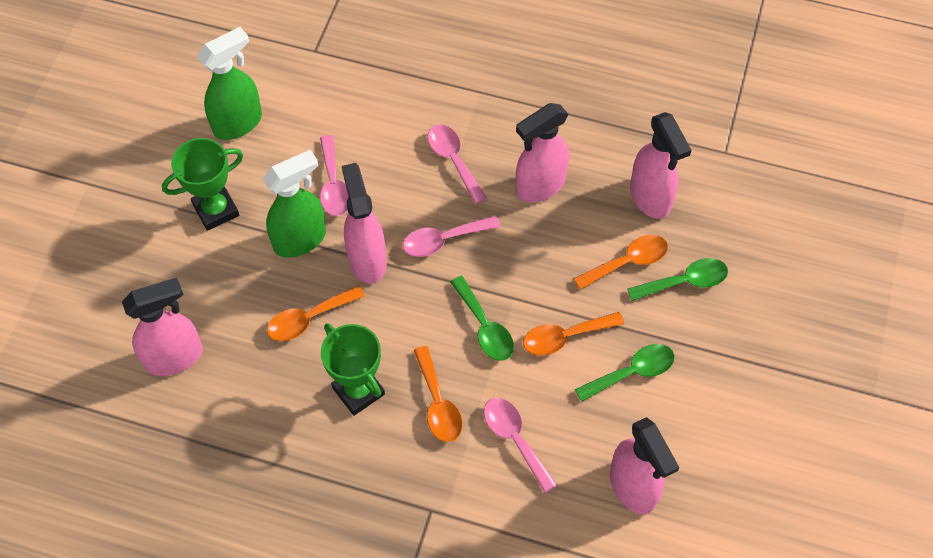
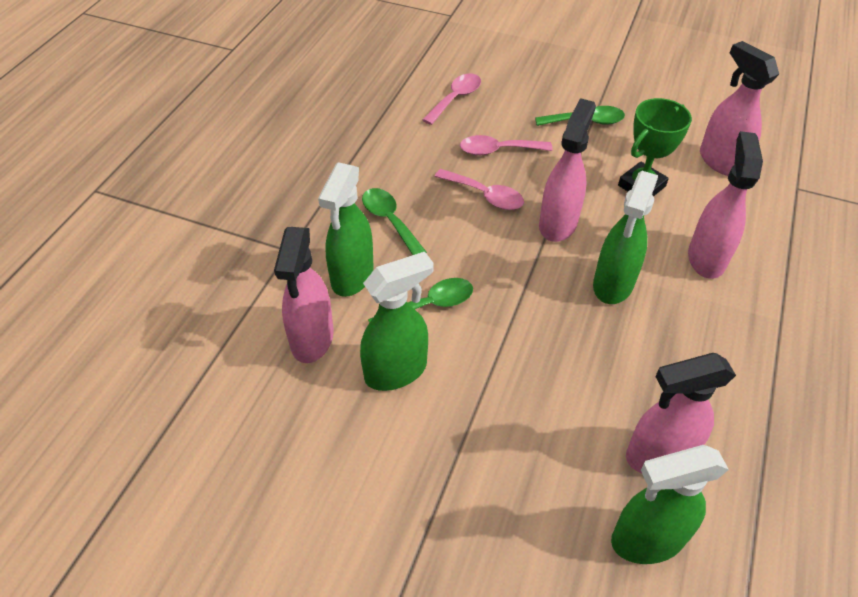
green spray bottle: 2 -> 4
green trophy: 2 -> 1
orange spoon: 4 -> 0
pink spoon: 4 -> 3

